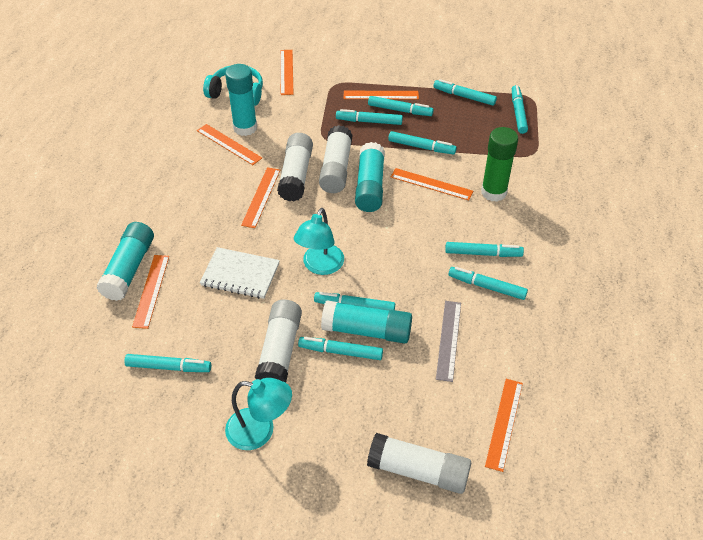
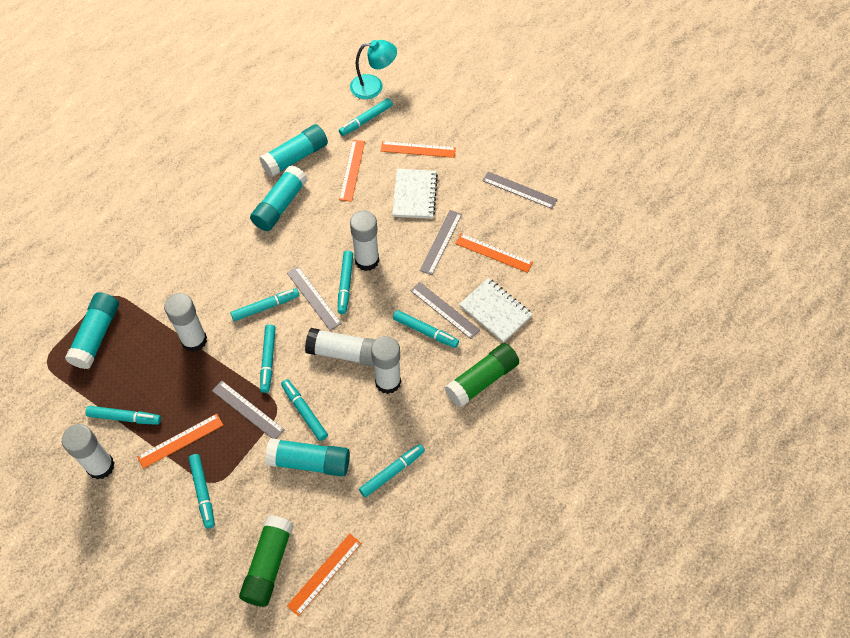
green glue stick: 1 -> 2
grey ruler: 1 -> 5
orange ruler: 7 -> 5
turquoise headphones: 1 -> 0
turquoise lamp: 2 -> 1
turquoise marker: 10 -> 9
white glue stick: 4 -> 5
white notebook: 1 -> 2

